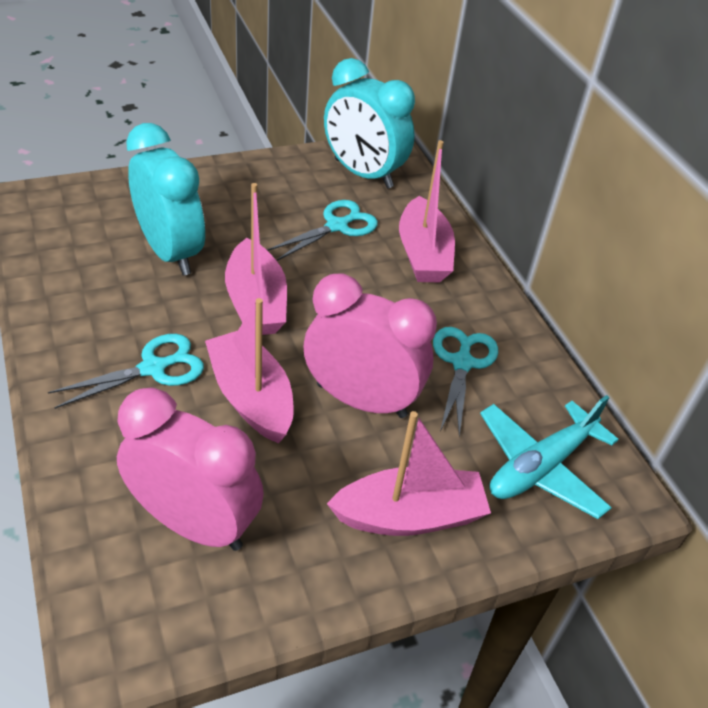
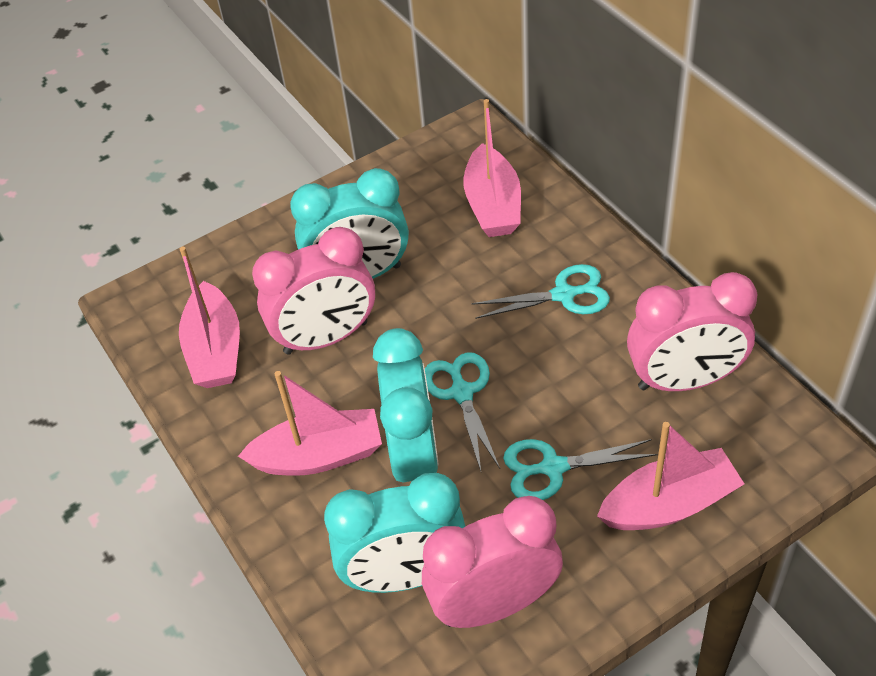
pink clock: 2 -> 3
turquoise clock: 2 -> 3
turquoise plane: 1 -> 0

